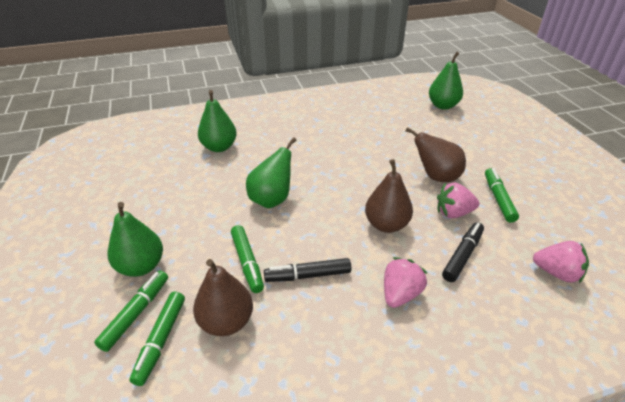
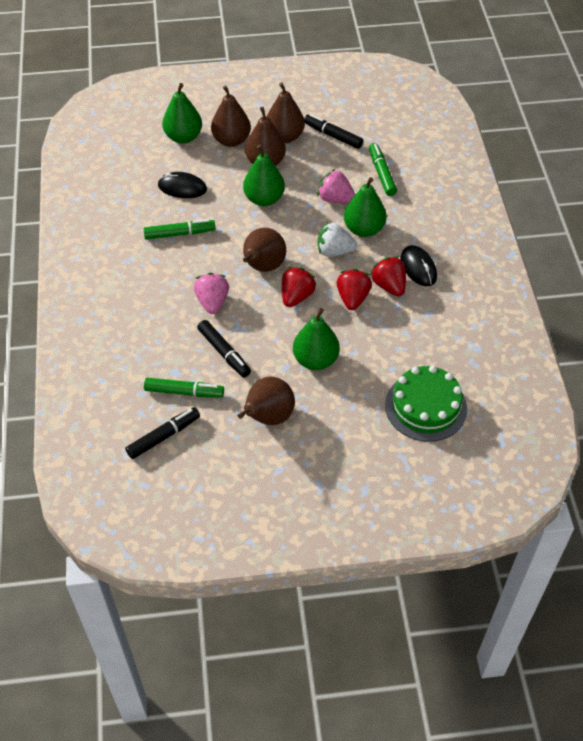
black marker: 2 -> 3
black mouse: 0 -> 2
brown pear: 3 -> 5
green cake: 0 -> 1
green marker: 4 -> 3
pink strawberry: 3 -> 2
red strawberry: 0 -> 3
white strawberry: 0 -> 1

